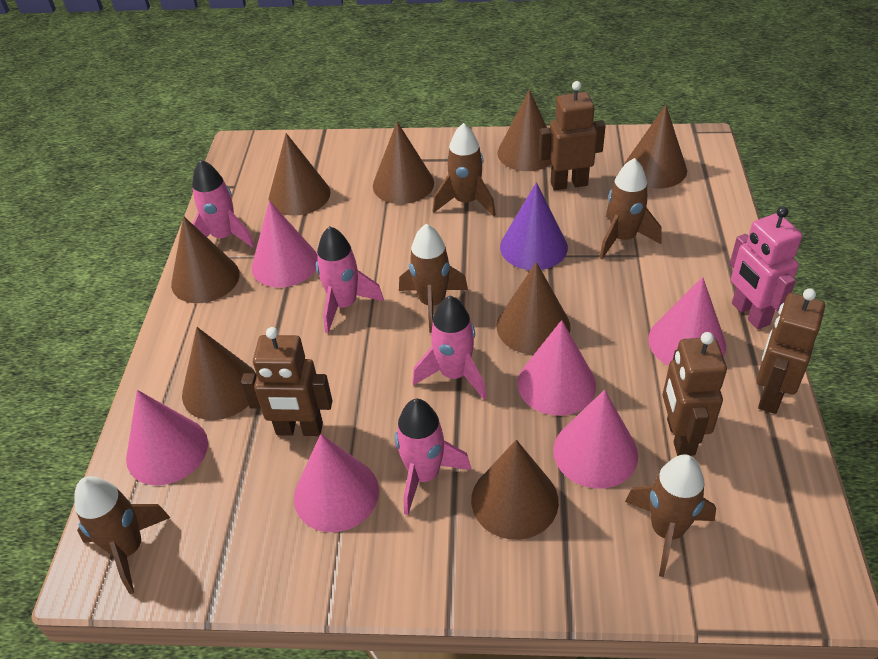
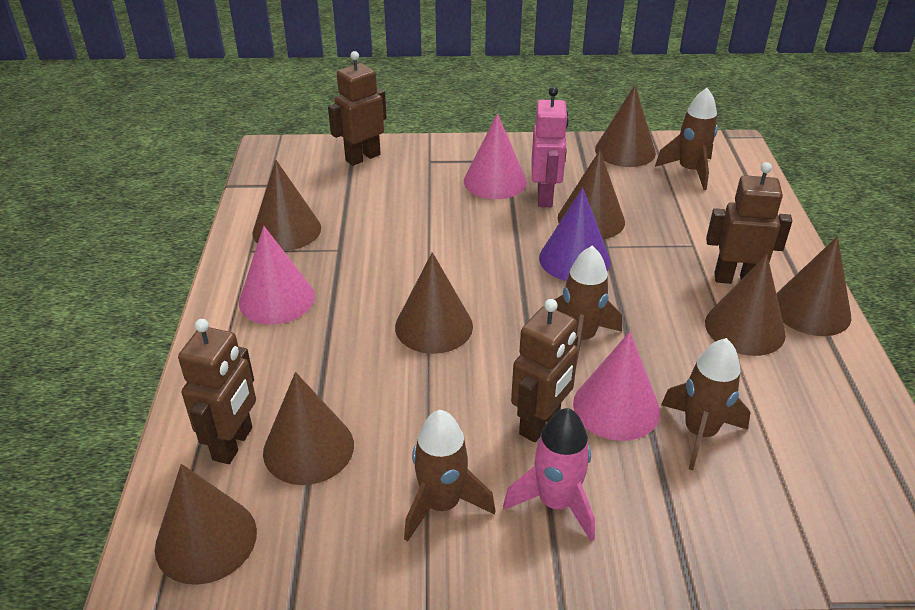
brown rocket: 5 -> 4
pink cone: 6 -> 3
pink rocket: 4 -> 1

